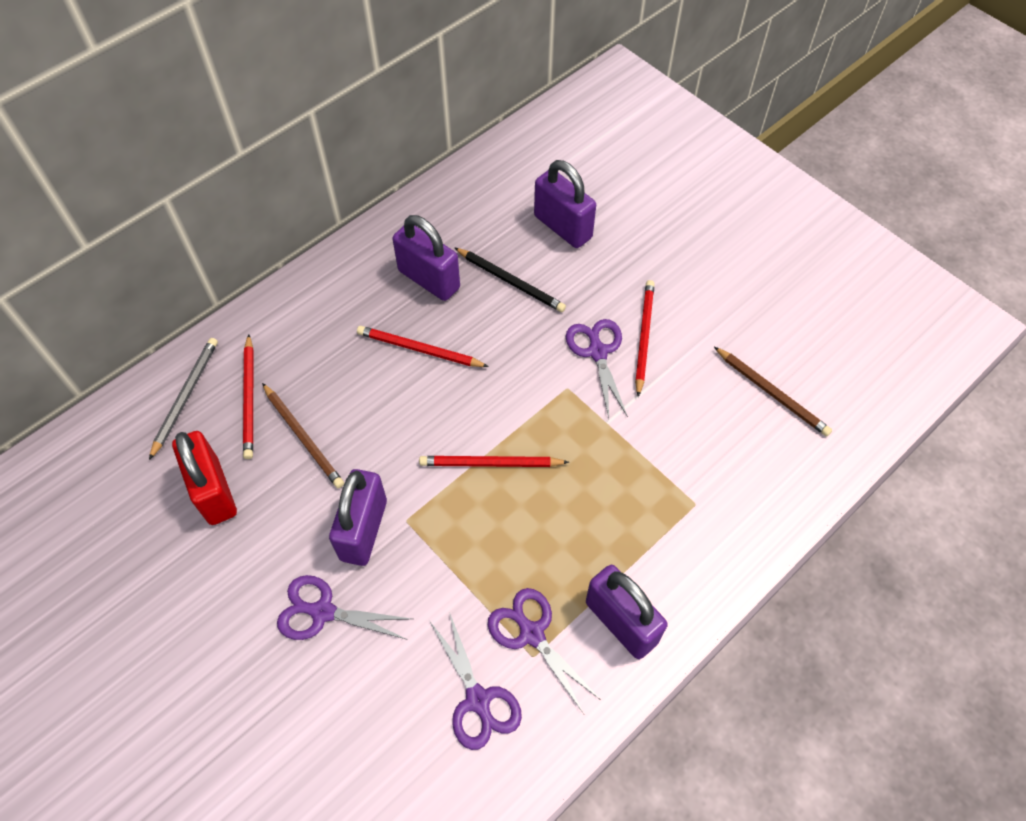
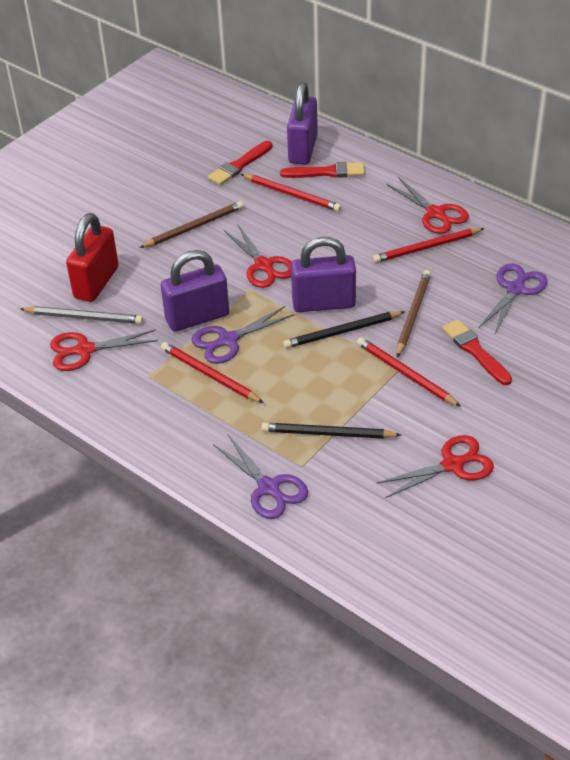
black pencil: 1 -> 2
purple padlock: 4 -> 3
purple scissors: 4 -> 3
red brush: 0 -> 3
red scissors: 0 -> 4

